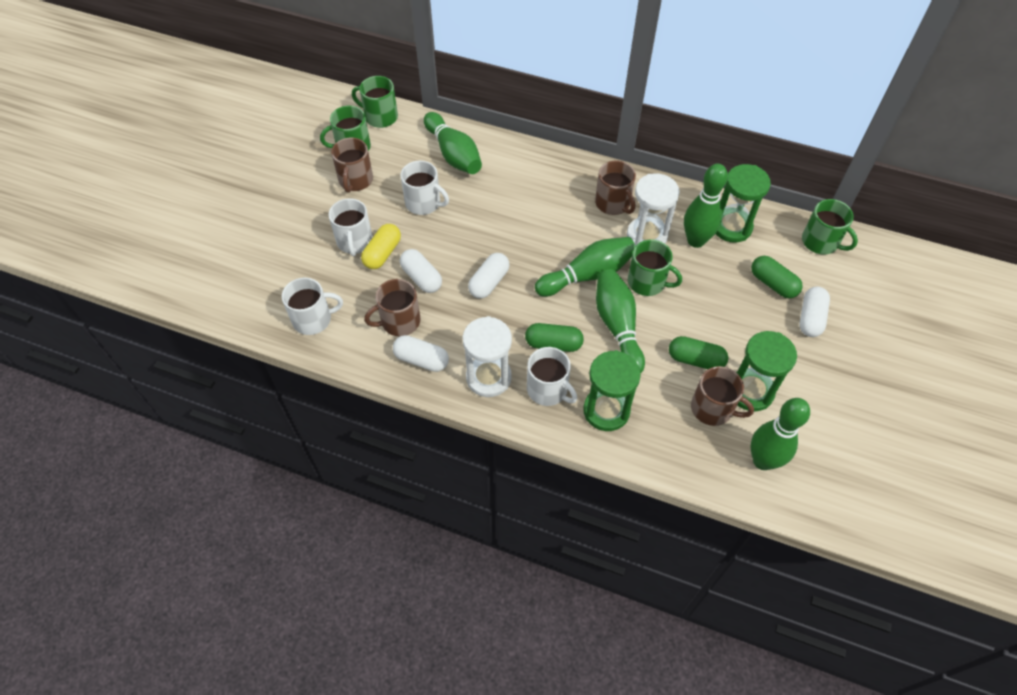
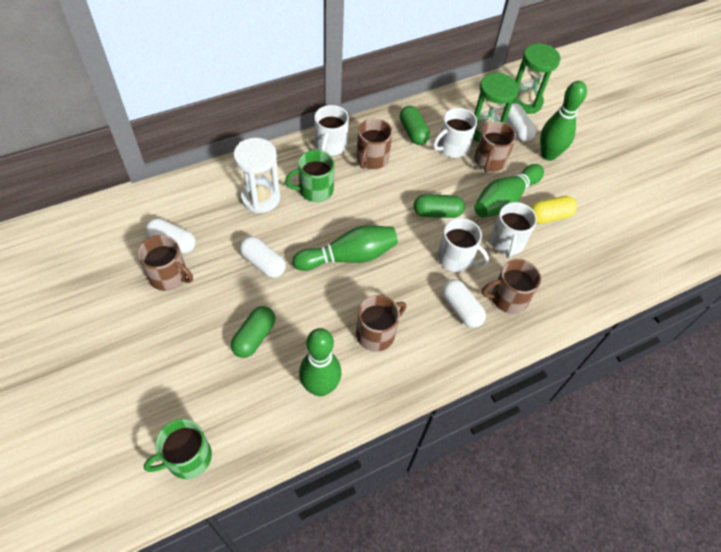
brown mug: 4 -> 5
green bowling pin: 5 -> 4
green hourglass: 3 -> 2
green mug: 4 -> 2
white hourglass: 2 -> 1

